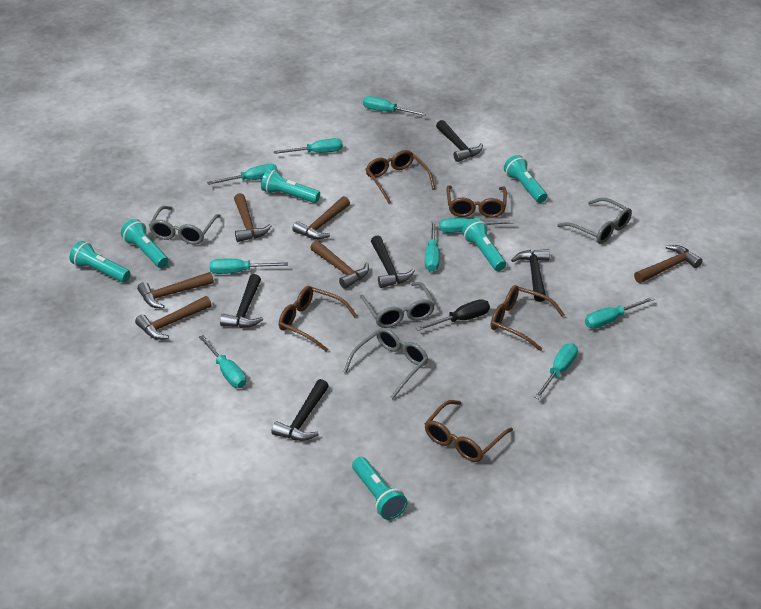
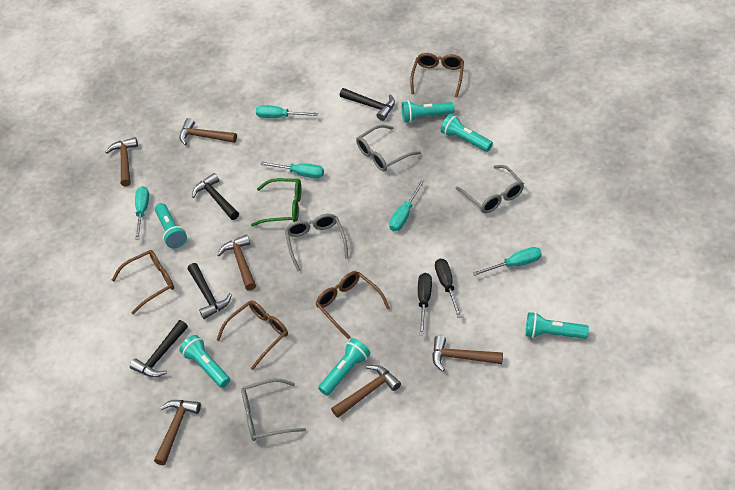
black hammer: 5 -> 4
black screwdriver: 1 -> 2
brown glasses: 5 -> 4
green glasses: 0 -> 1
turquoise screwdriver: 9 -> 5

